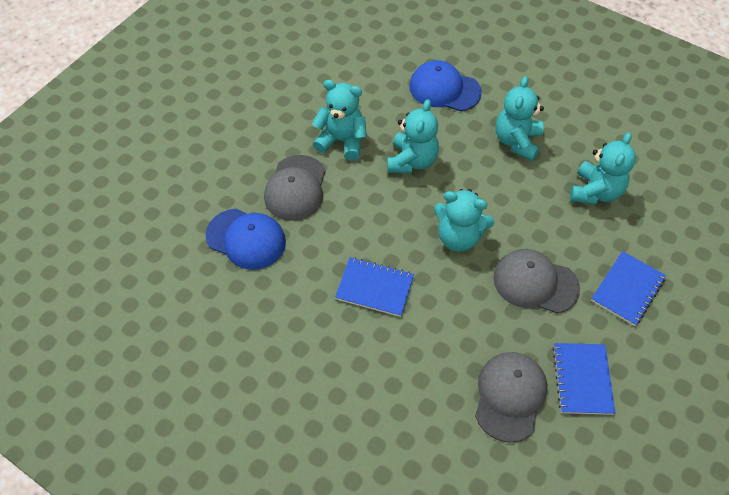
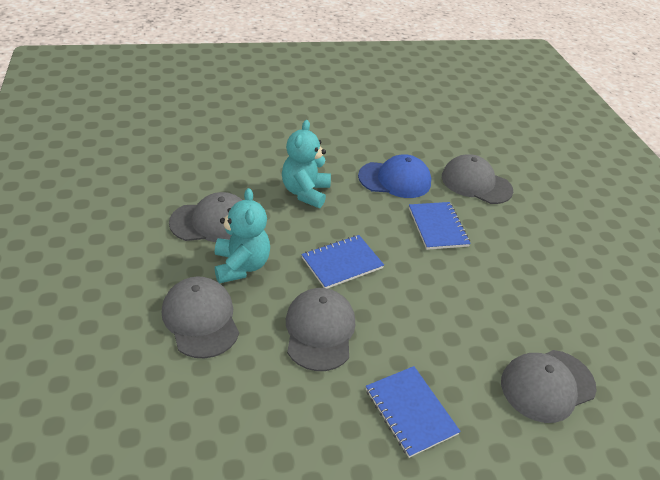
blue cap: 2 -> 1
grey cap: 3 -> 5
turquoise teddy bear: 5 -> 2

